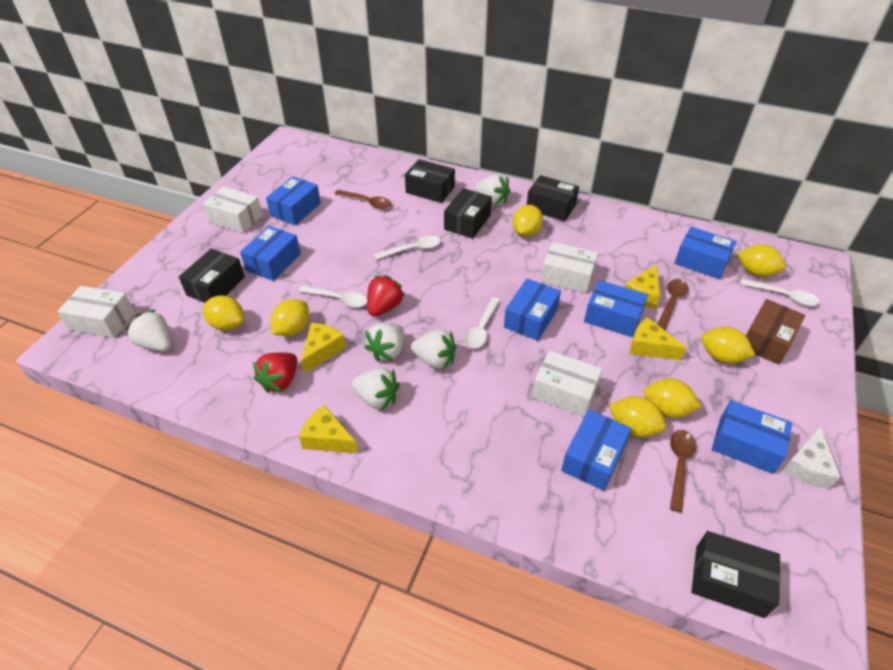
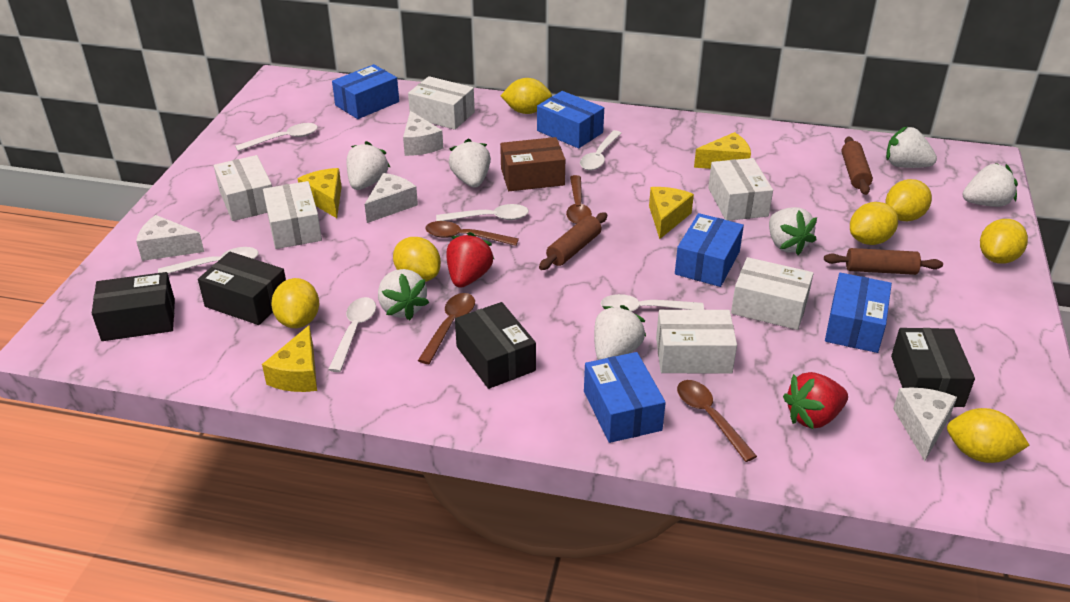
black box: 5 -> 4
blue box: 7 -> 5
brown rolling pin: 0 -> 3
brown spoon: 3 -> 4
white box: 4 -> 6
white cheese: 1 -> 4
white spoon: 4 -> 6
white strawberry: 5 -> 7

